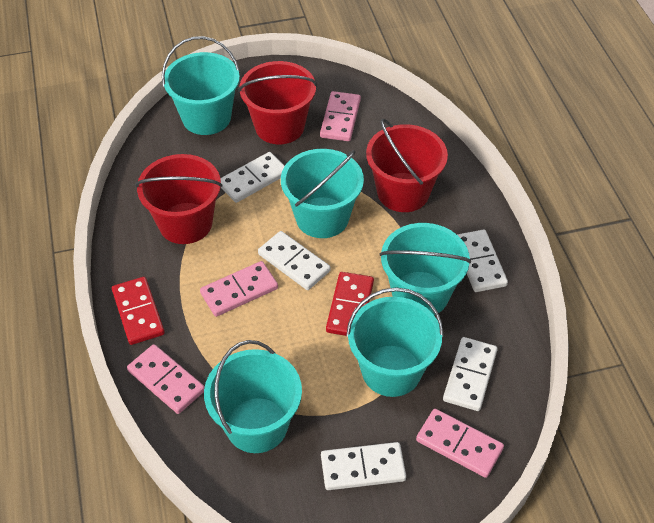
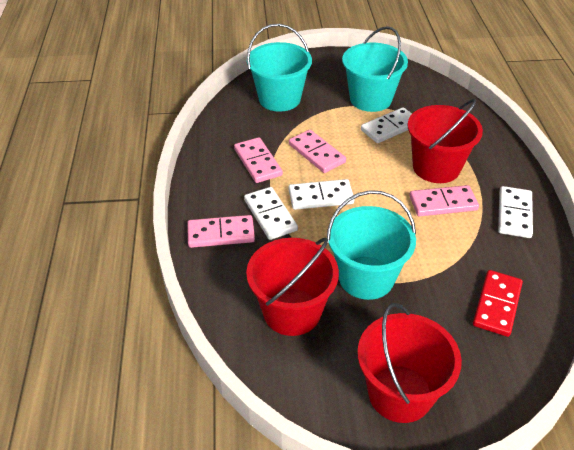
red domino: 2 -> 1
turquoise bucket: 5 -> 3
white domino: 5 -> 4

